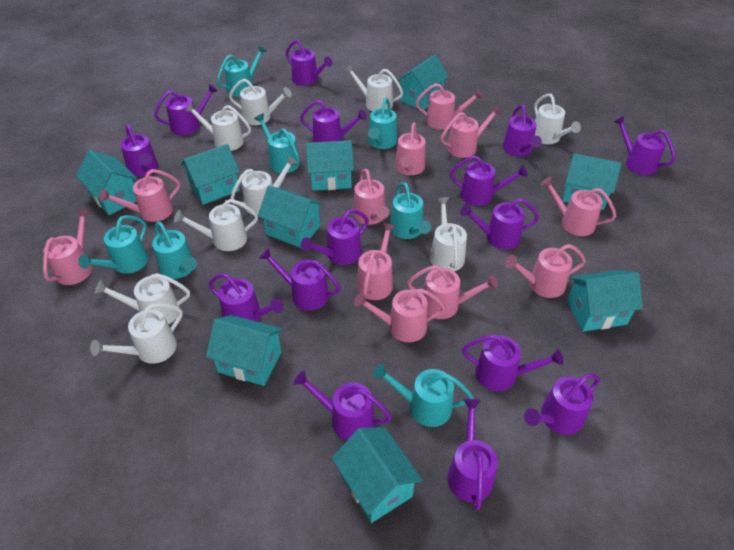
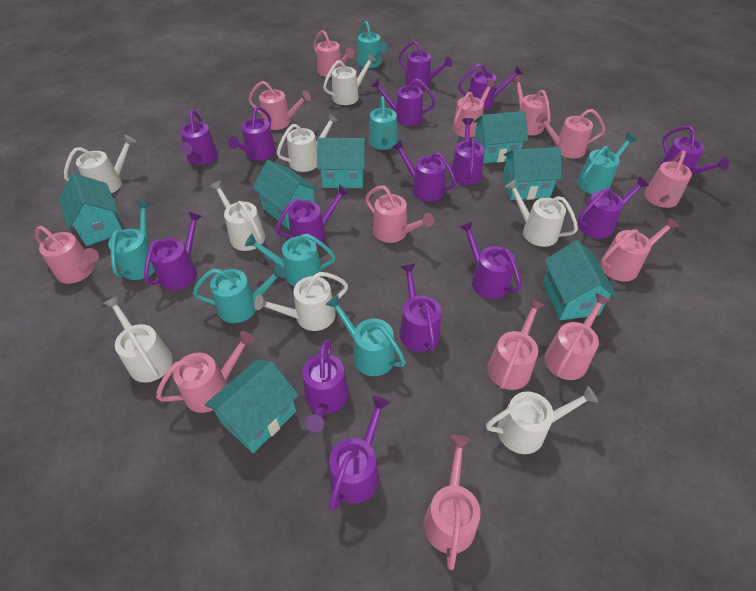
pink watering can: 11 -> 13
turquoise house: 9 -> 7
white watering can: 9 -> 8

